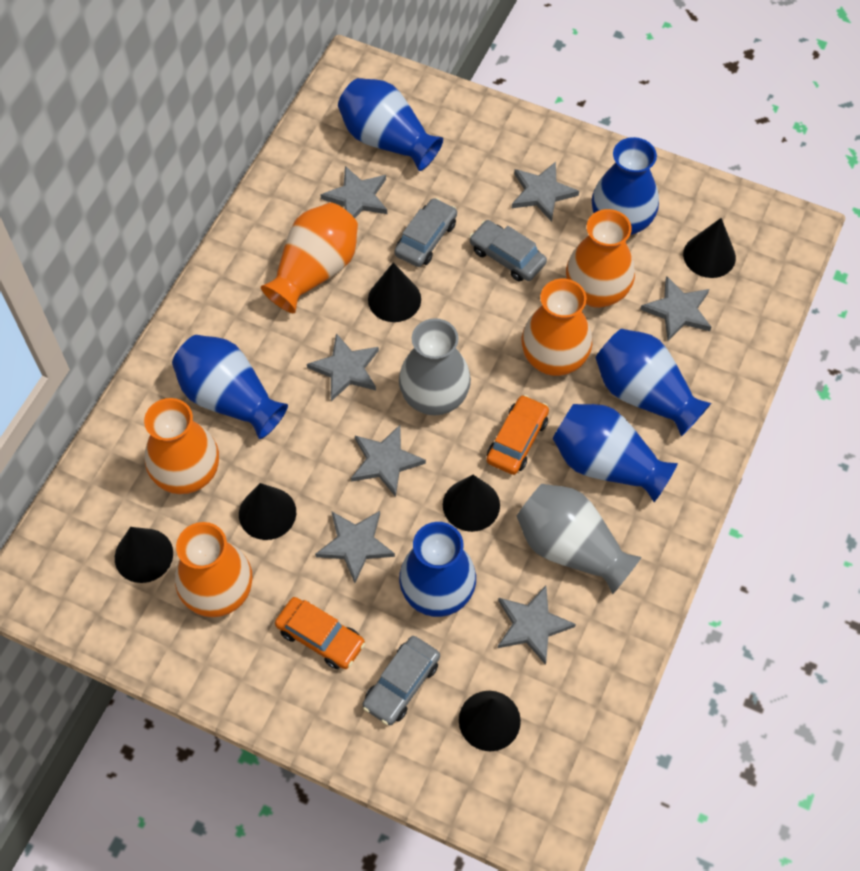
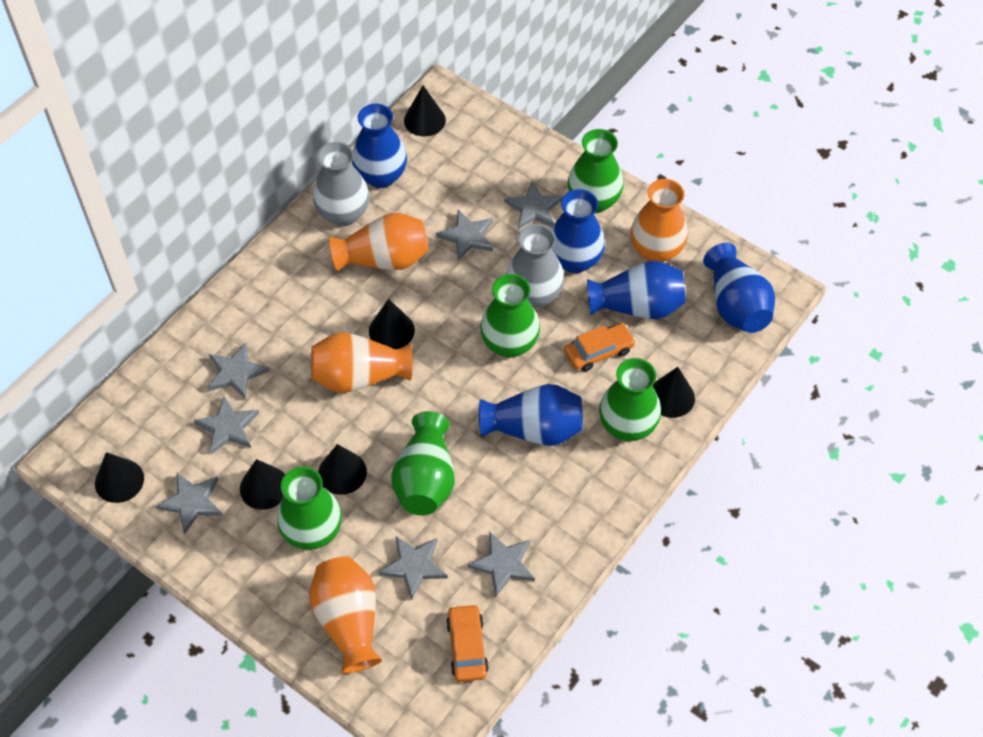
blue vase: 6 -> 5
green vase: 0 -> 5
grey car: 3 -> 0
orange vase: 5 -> 4

